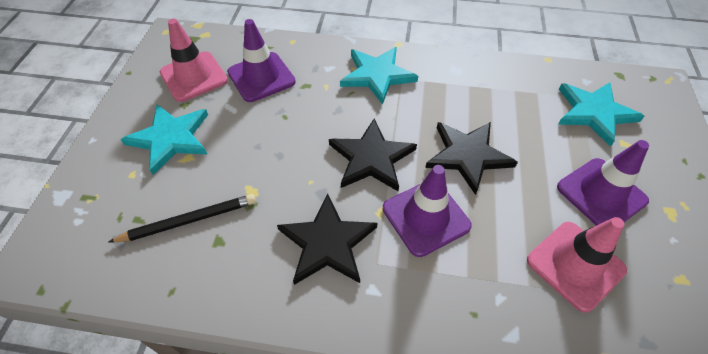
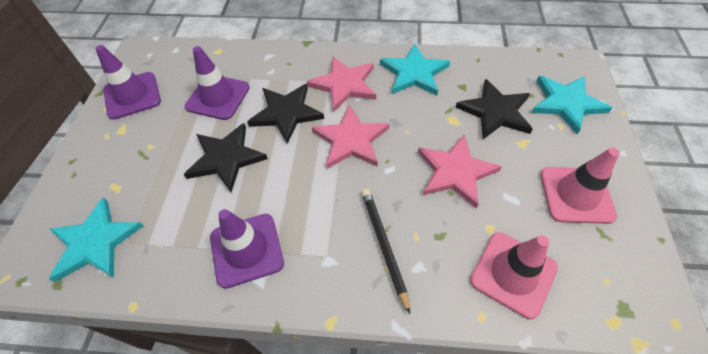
pink star: 0 -> 3

